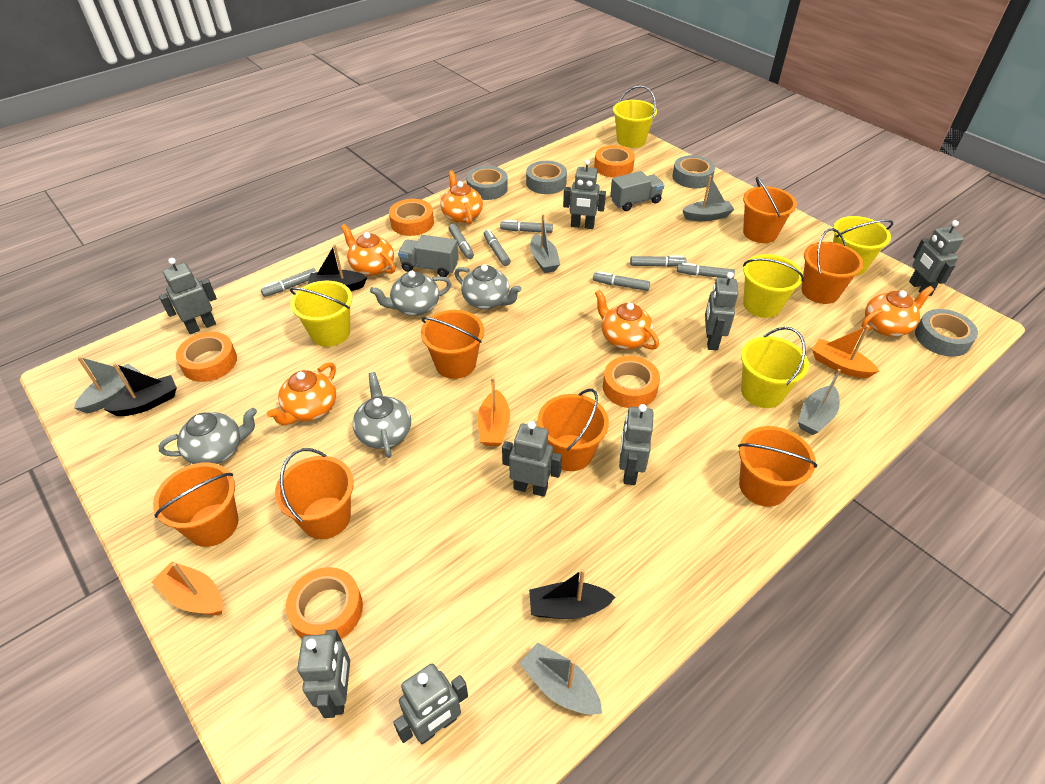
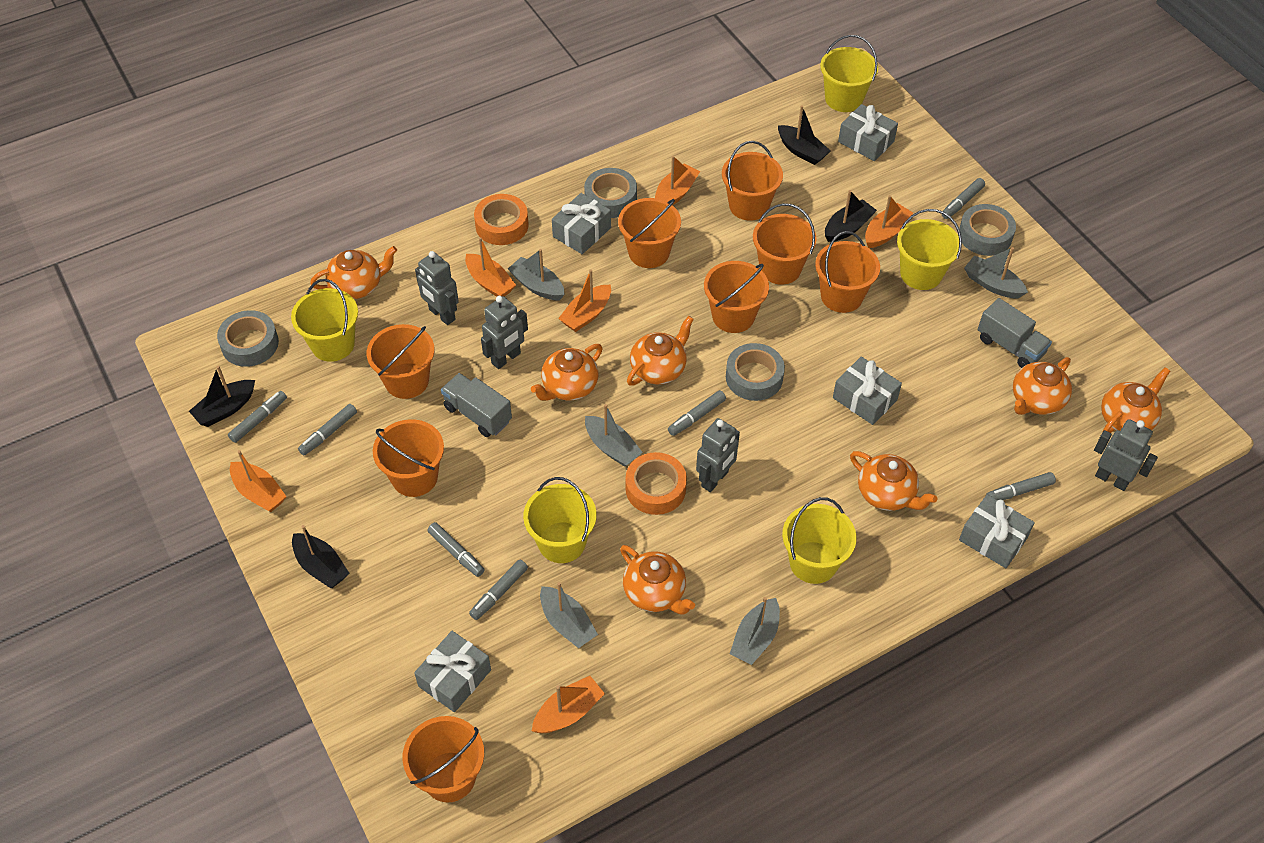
black boat: 3 -> 4
grey gift: 0 -> 5
grey robot: 8 -> 4
grey teapot: 4 -> 0
orange boat: 3 -> 6
orange bucket: 7 -> 8
orange tape: 5 -> 2
orange teapot: 5 -> 7

